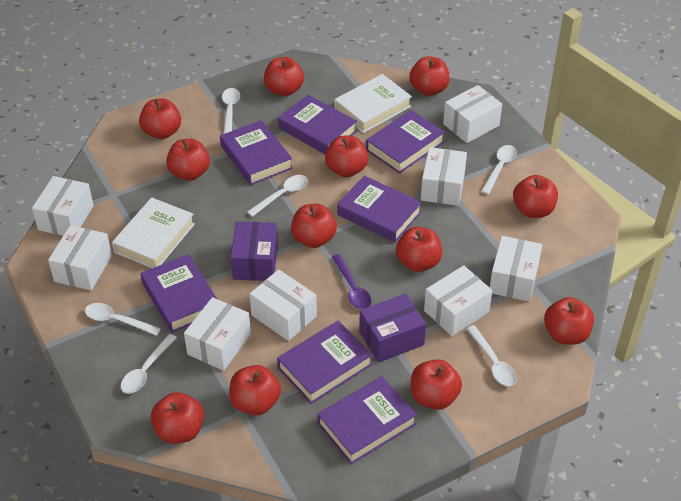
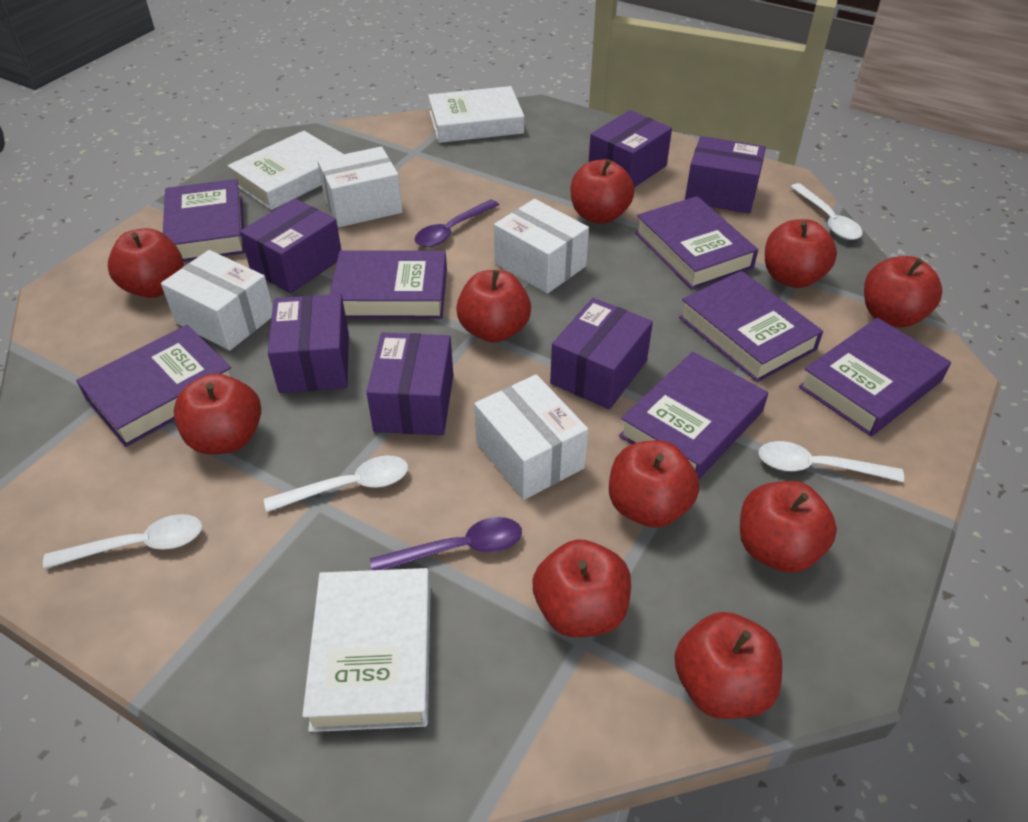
purple box: 2 -> 6
purple spoon: 1 -> 2
red apple: 12 -> 10
white book: 2 -> 3
white box: 8 -> 4
white spoon: 6 -> 4

